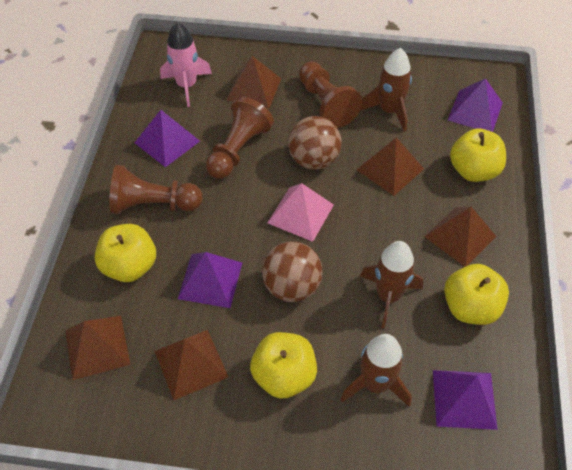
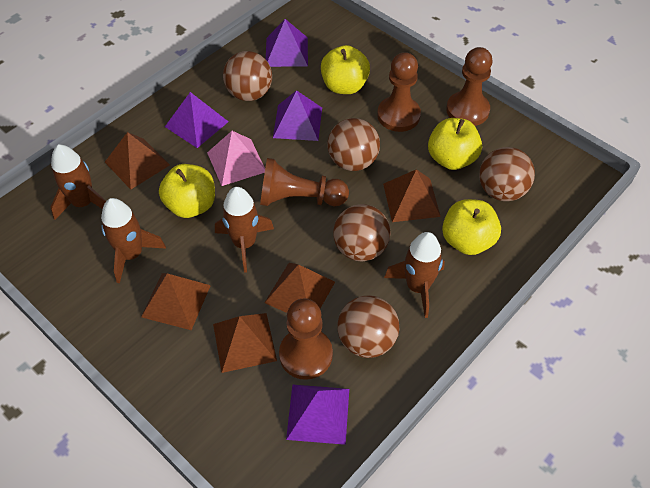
brown ball: 2 -> 5
brown pawn: 3 -> 4
brown rocket: 3 -> 4
pink rocket: 1 -> 0

